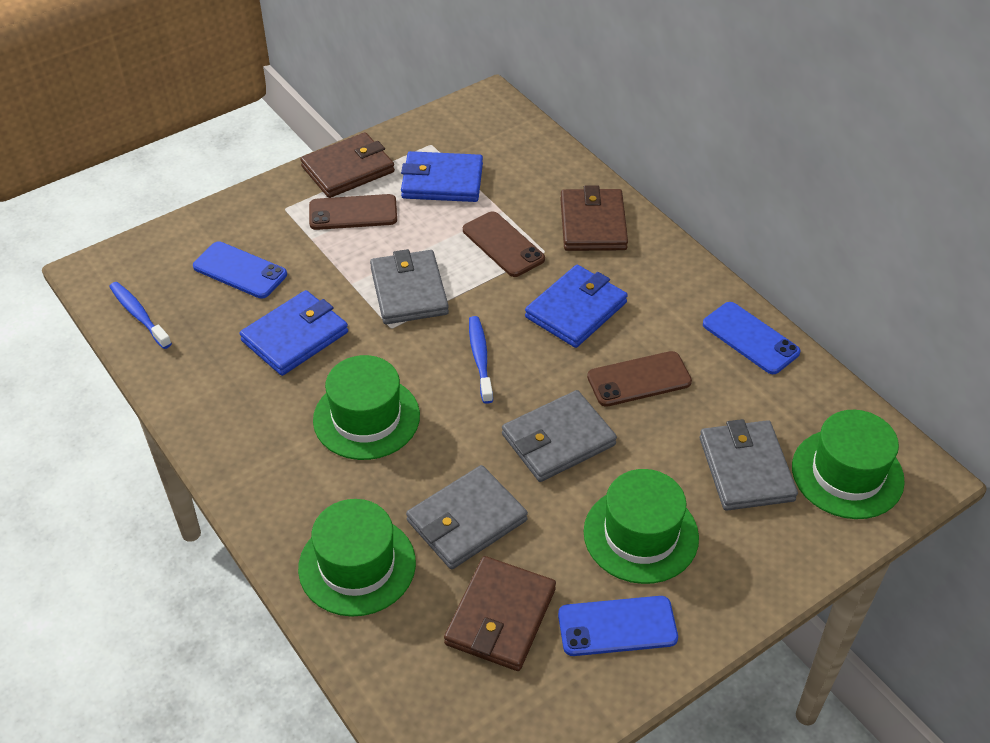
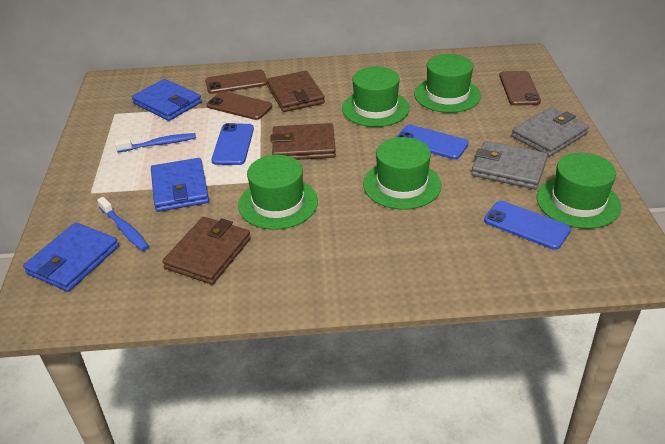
green hat: 4 -> 5
grey wallet: 4 -> 2

